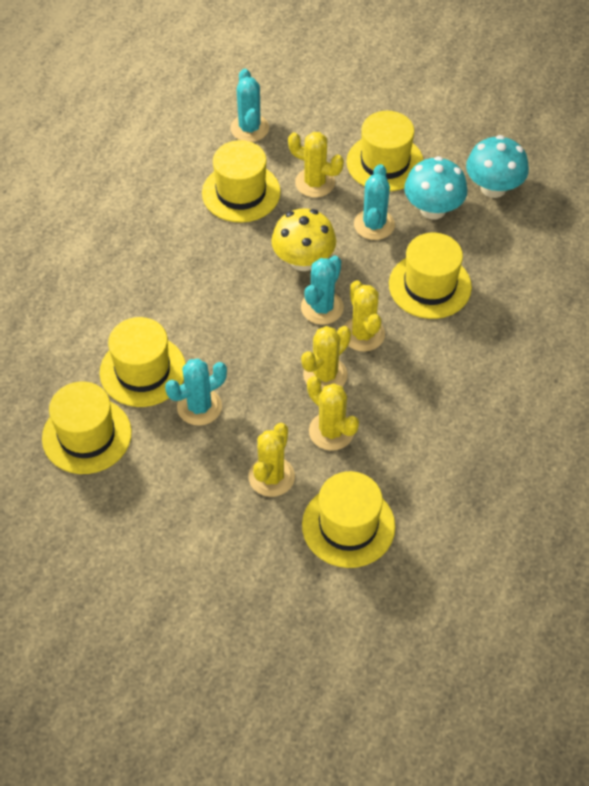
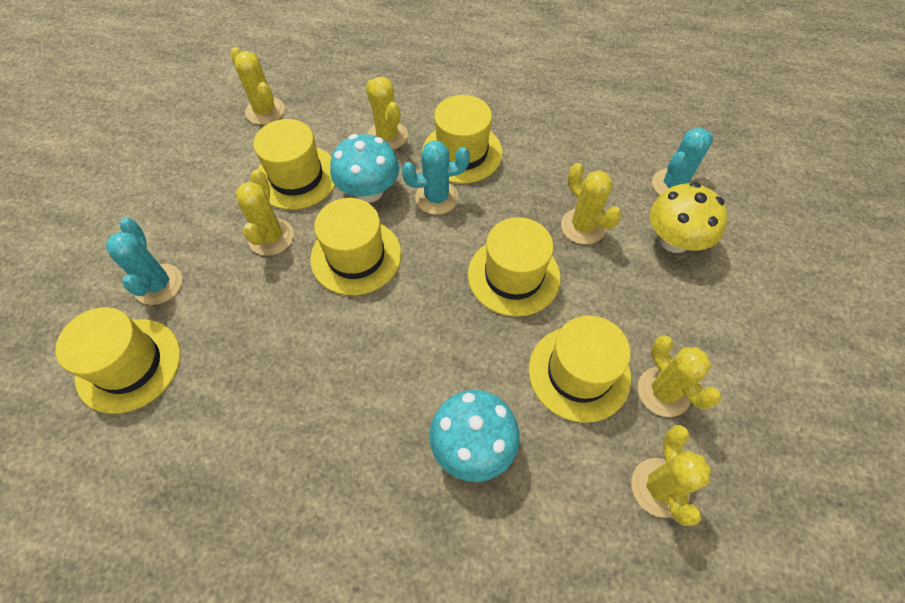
turquoise cactus: 4 -> 3
yellow cactus: 5 -> 6

